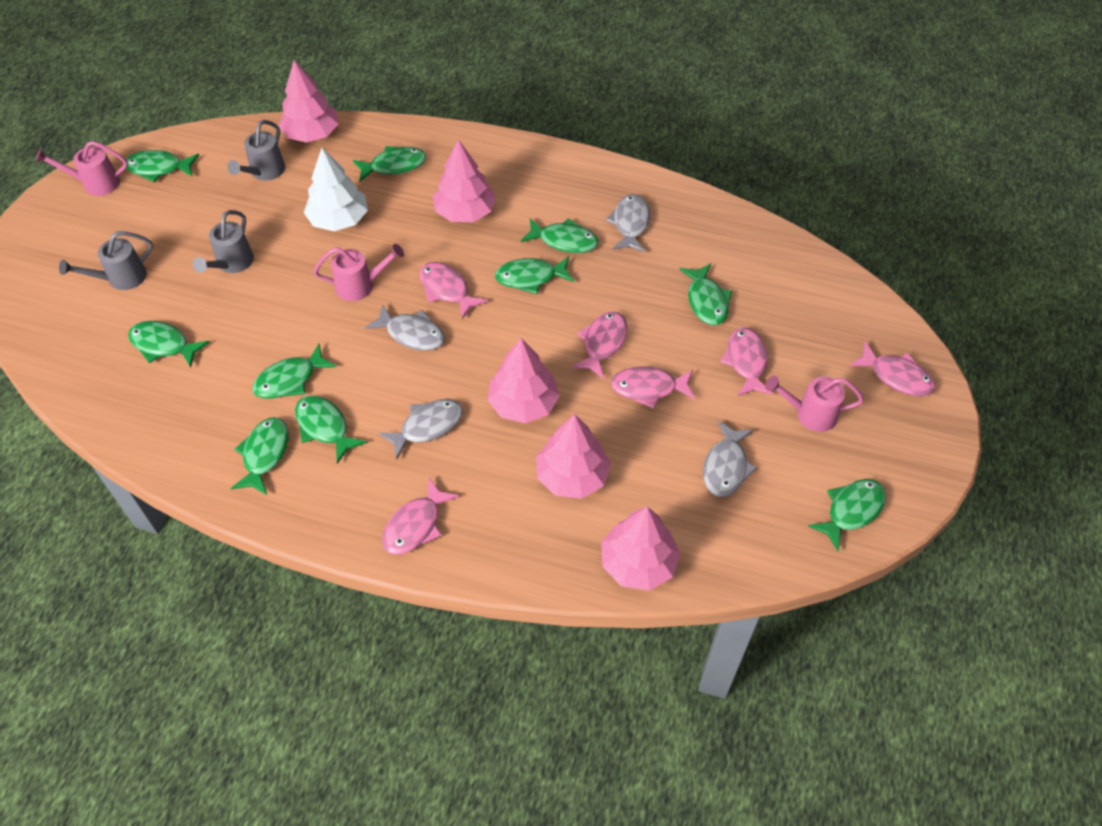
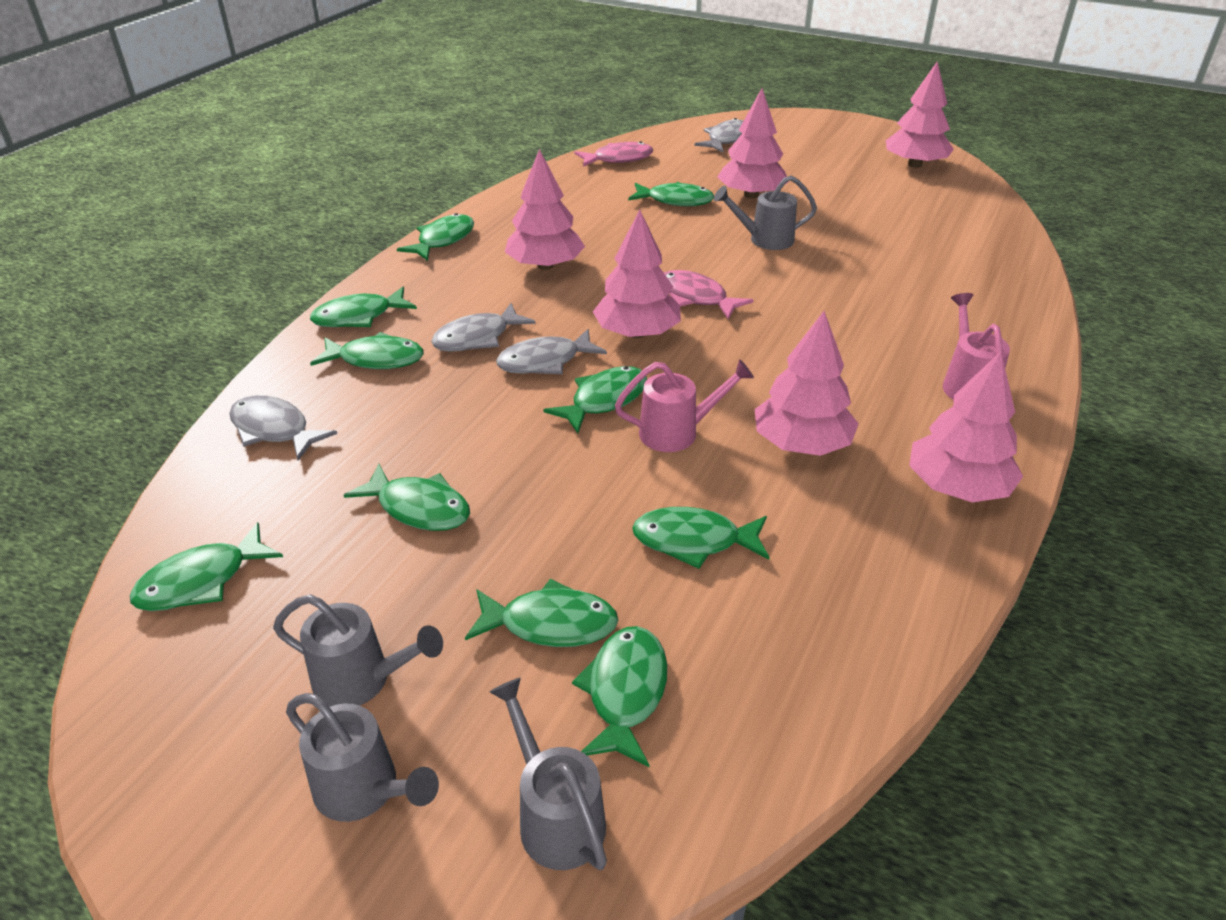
grey watering can: 3 -> 4
pink fish: 6 -> 2
pink tree: 5 -> 6
pink watering can: 3 -> 2
white tree: 1 -> 0

